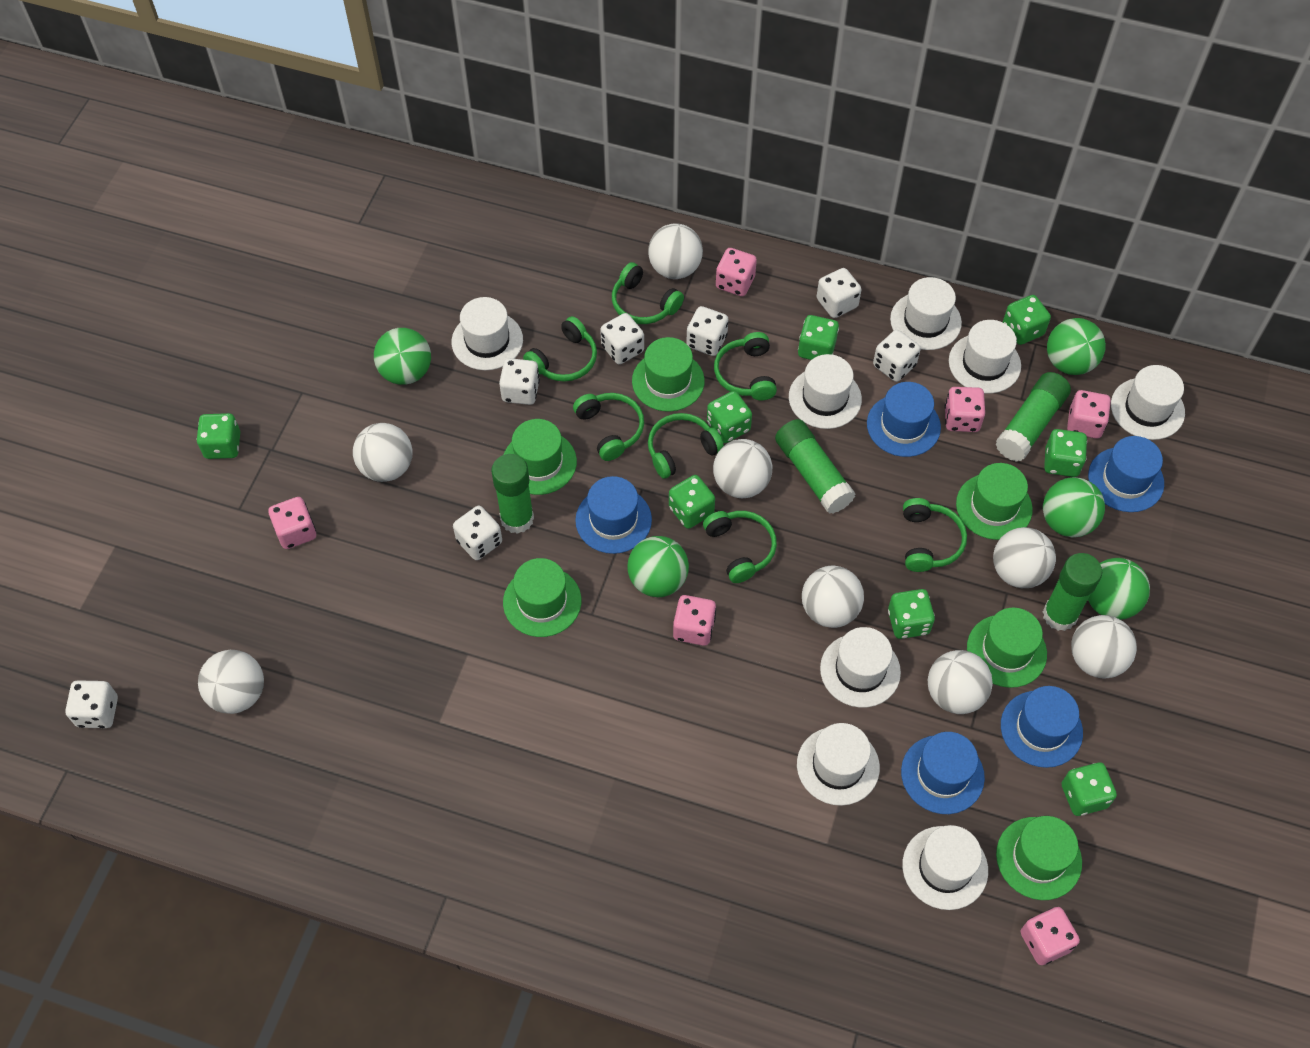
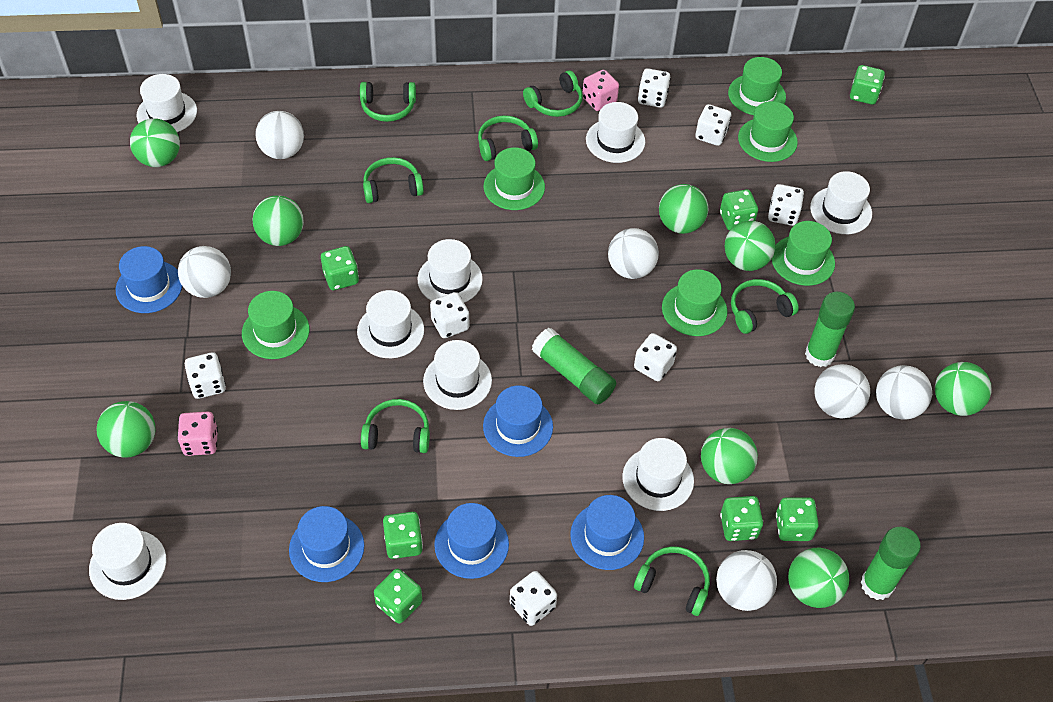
green ball: 5 -> 8
green dice: 8 -> 7
green glue stick: 4 -> 3
pink dice: 6 -> 2
white ball: 8 -> 6

